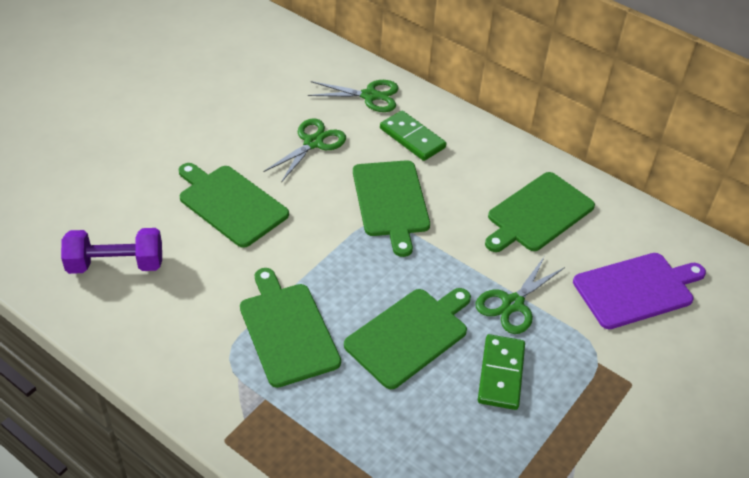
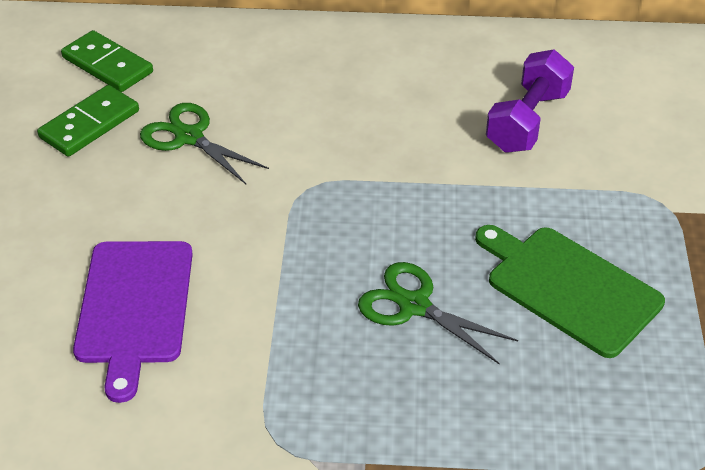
green cutting board: 5 -> 1
green scissors: 3 -> 2

